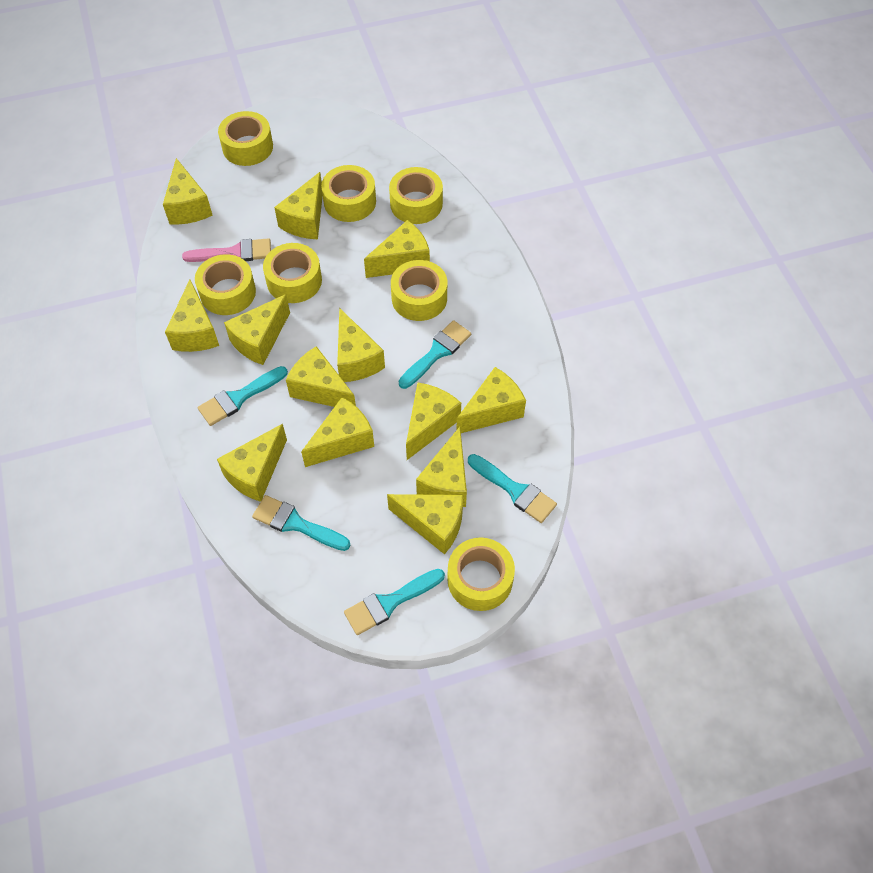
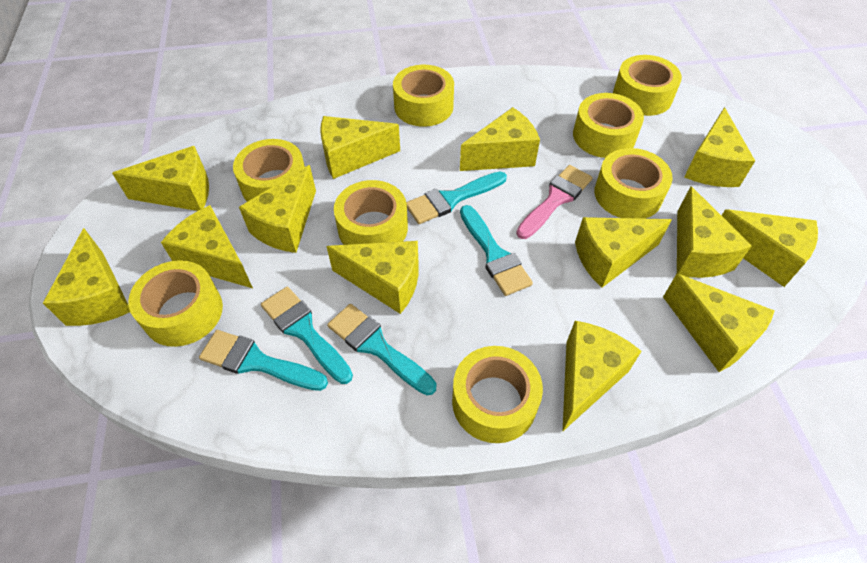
yellow tape: 7 -> 8

